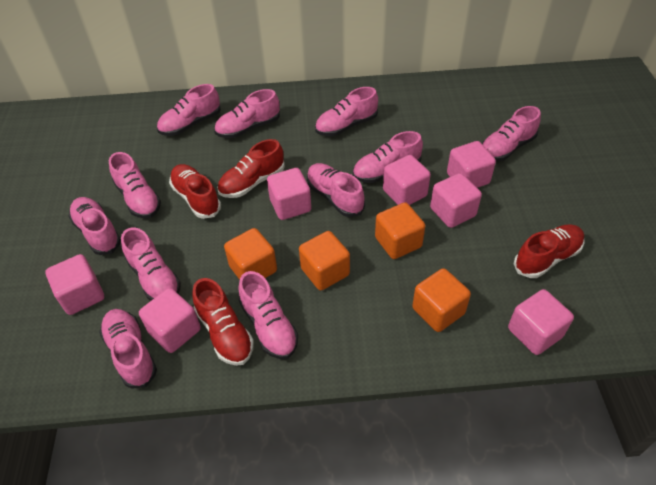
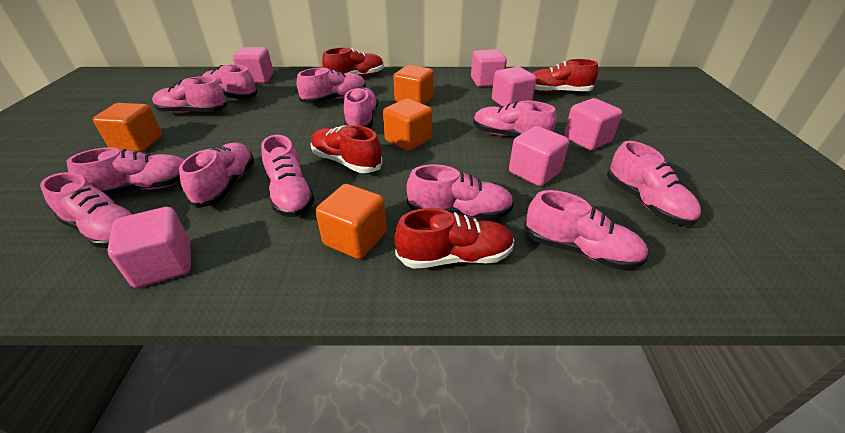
pink cube: 7 -> 6
pink shoe: 11 -> 12

